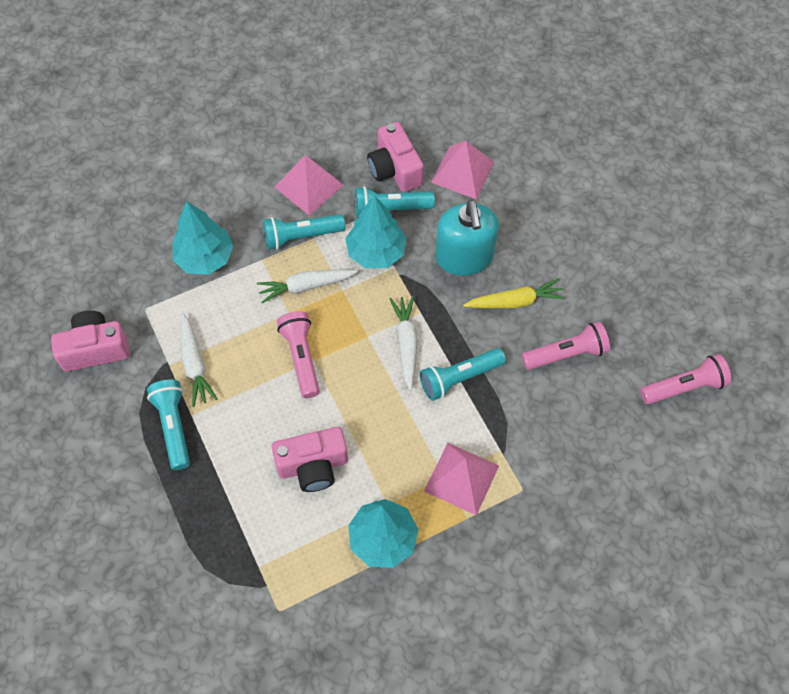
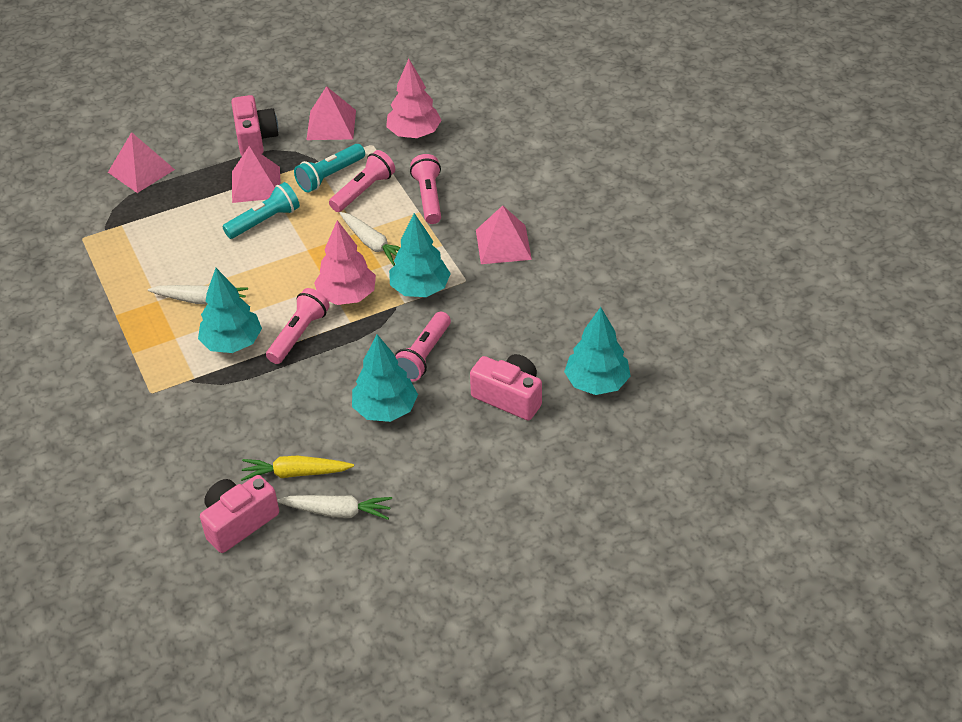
pink flashlight: 3 -> 4
pink pyramid: 3 -> 4
pink tree: 0 -> 2
turquoise flashlight: 4 -> 2
turquoise soap dispenser: 1 -> 0
turquoise tree: 3 -> 4

